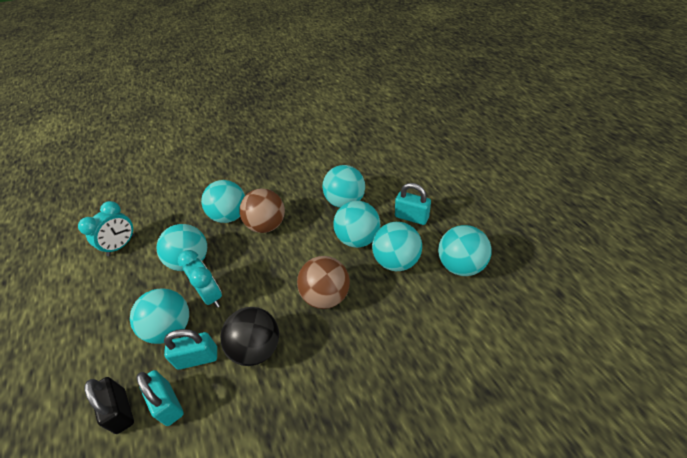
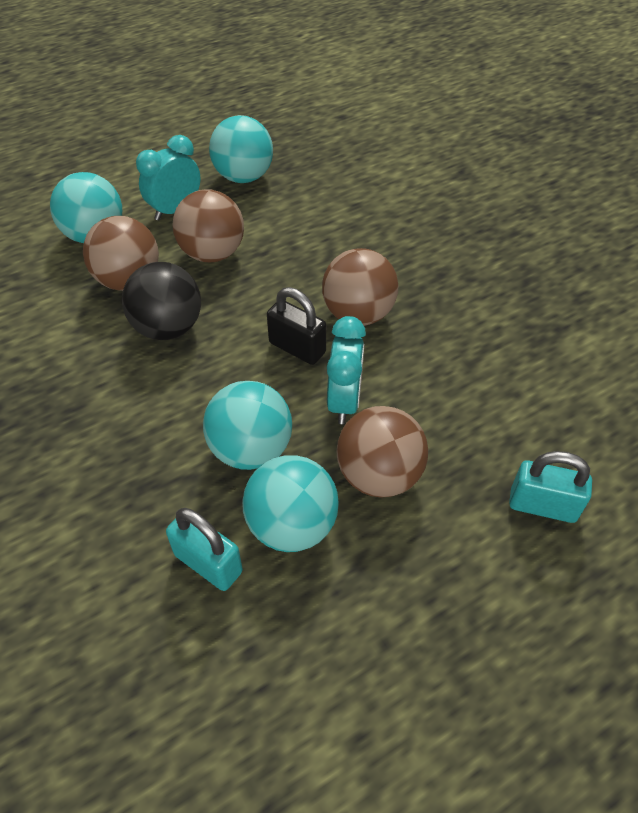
brown ball: 2 -> 4
turquoise ball: 7 -> 4
turquoise padlock: 3 -> 2

